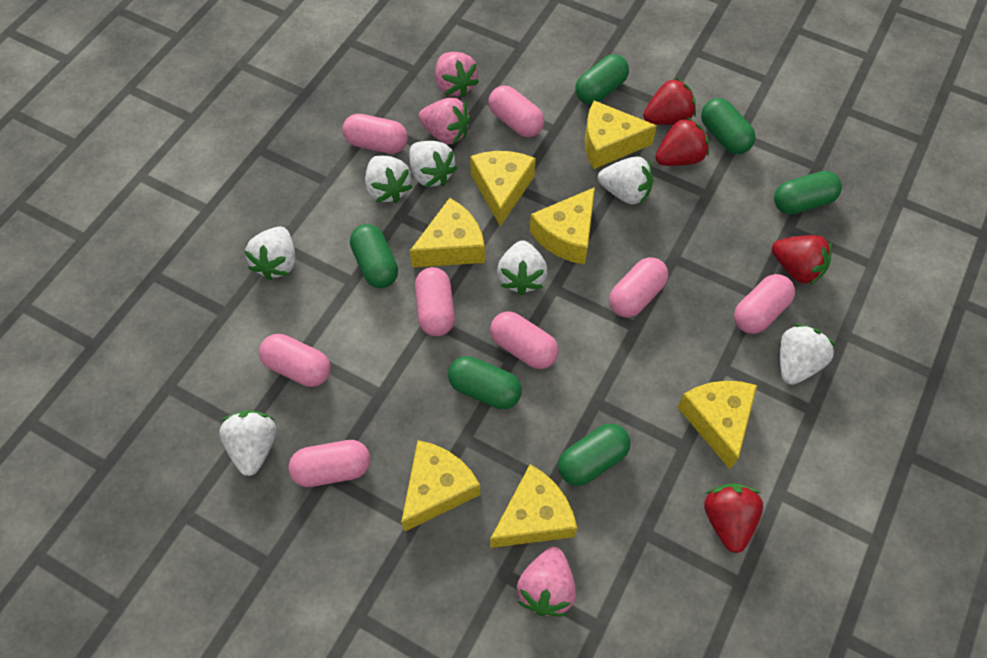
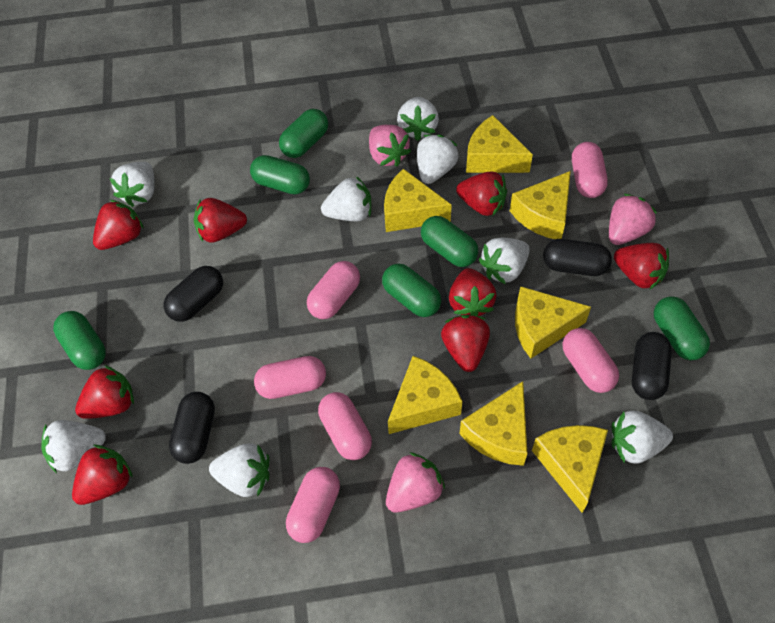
black capsule: 0 -> 4
pink capsule: 8 -> 6
red strawberry: 4 -> 8
white strawberry: 7 -> 8

